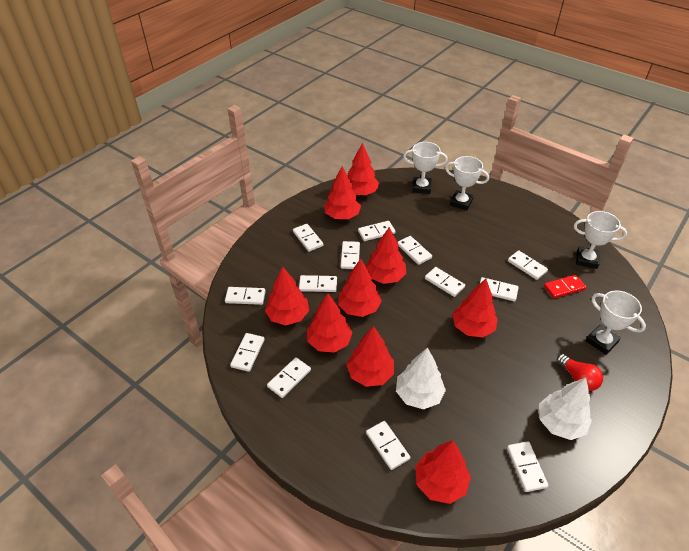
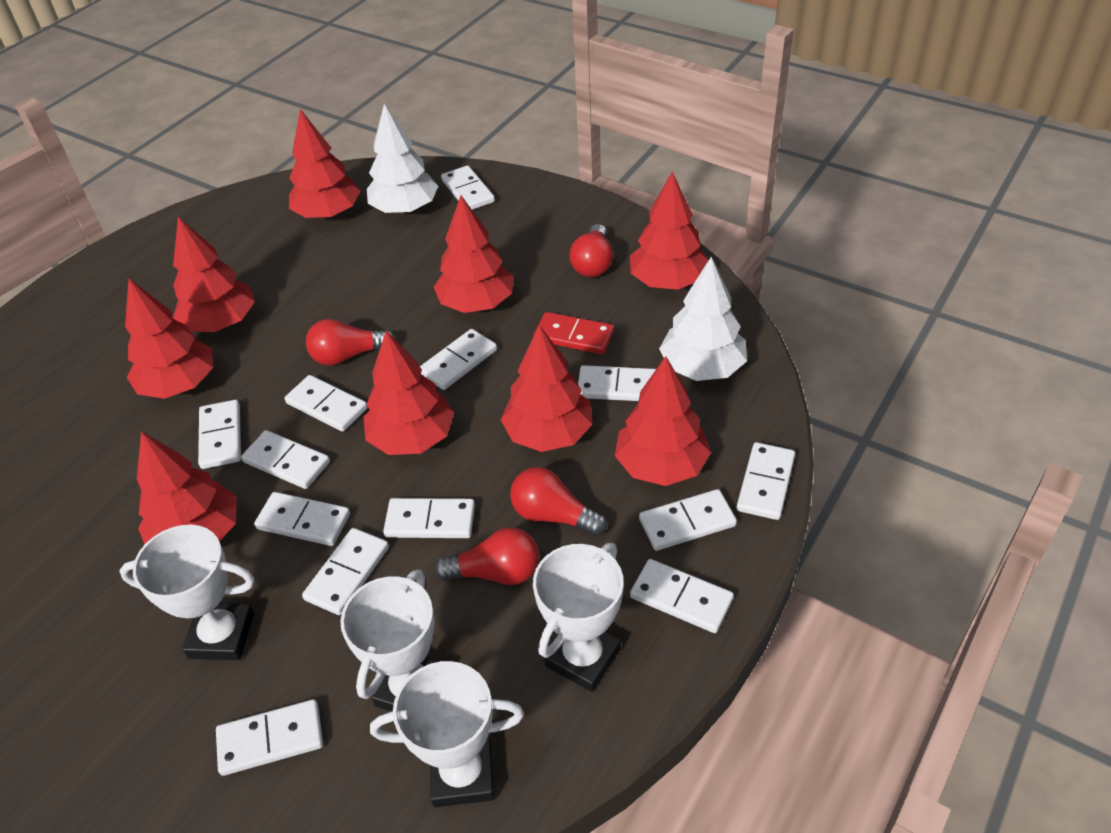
red light bulb: 1 -> 4

